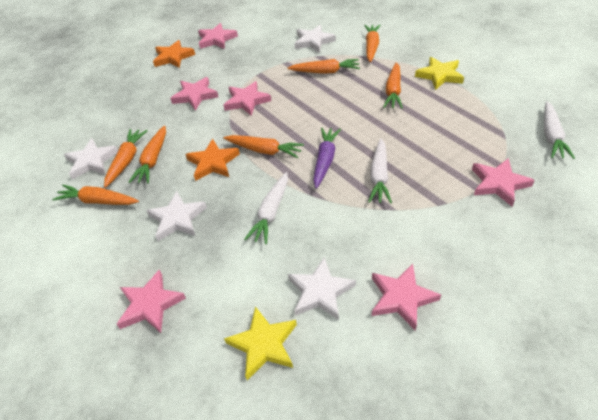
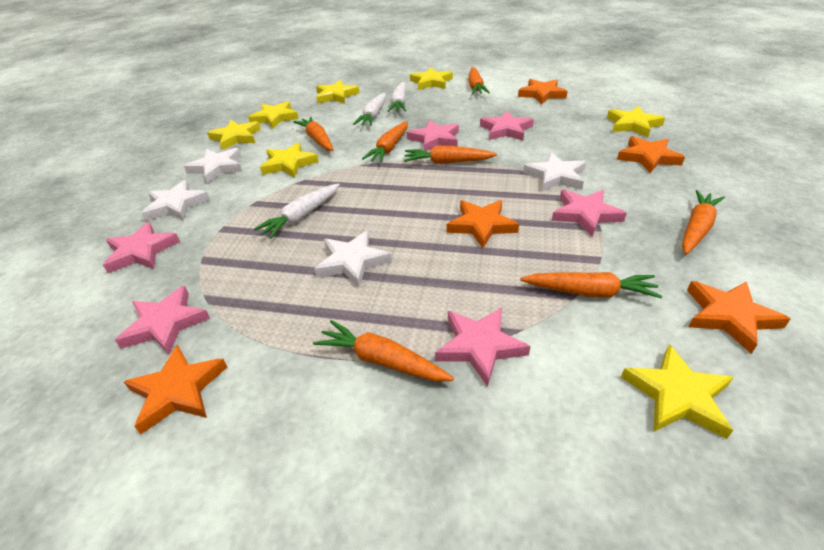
orange star: 2 -> 5
purple carrot: 1 -> 0
yellow star: 2 -> 7

